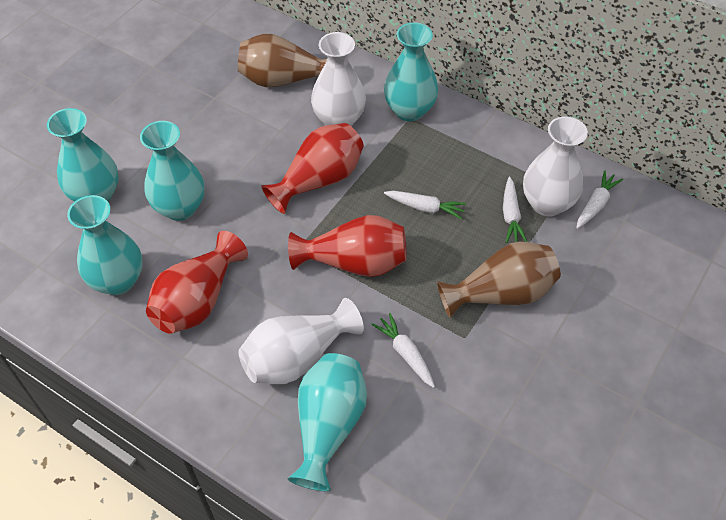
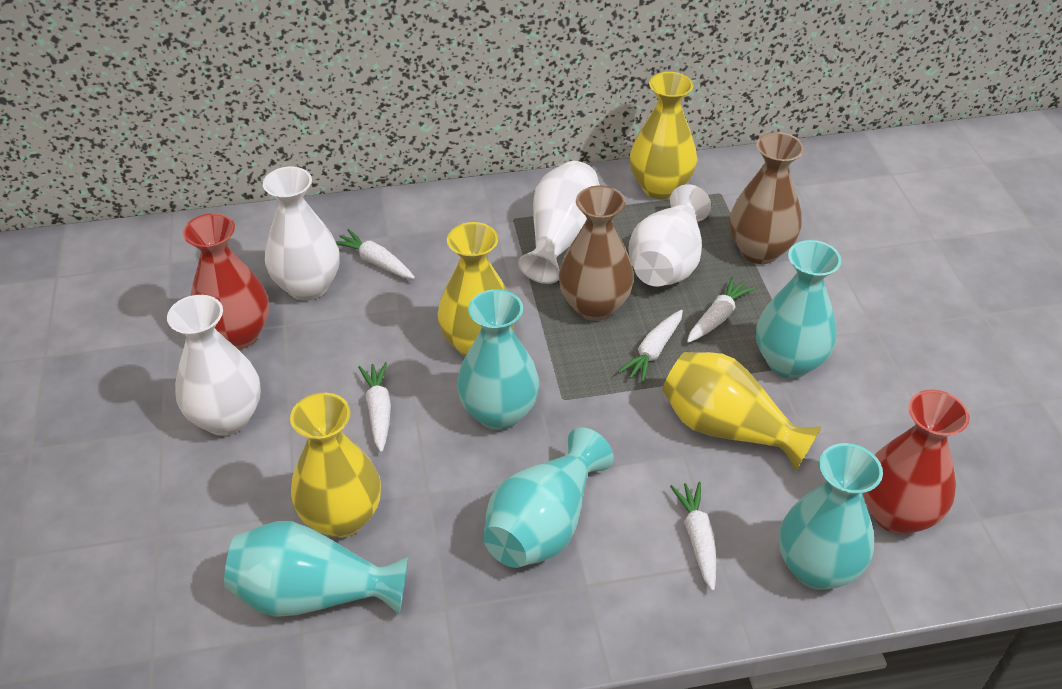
red vase: 3 -> 2
white carrot: 4 -> 5
white vase: 3 -> 4
yellow vase: 0 -> 4

